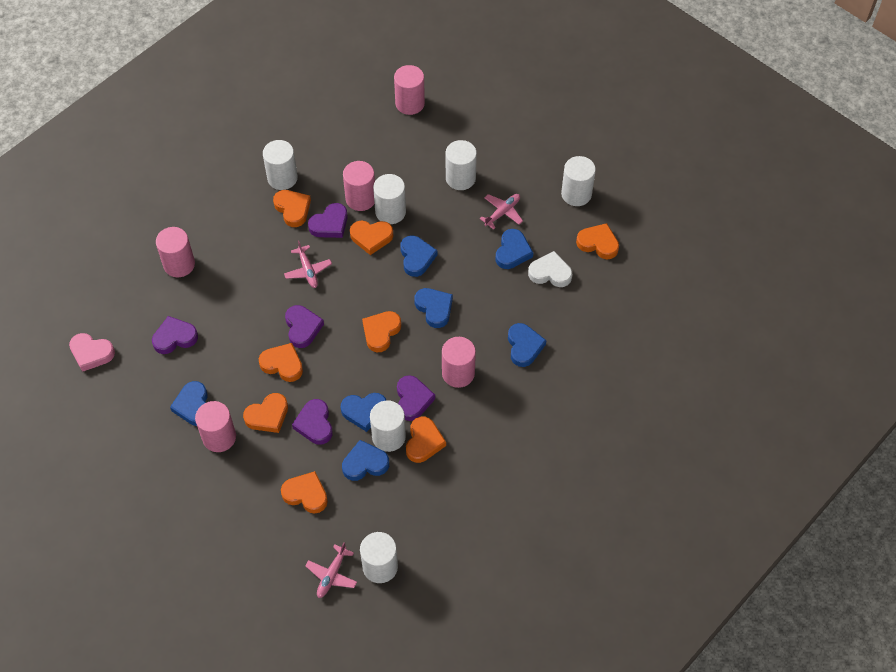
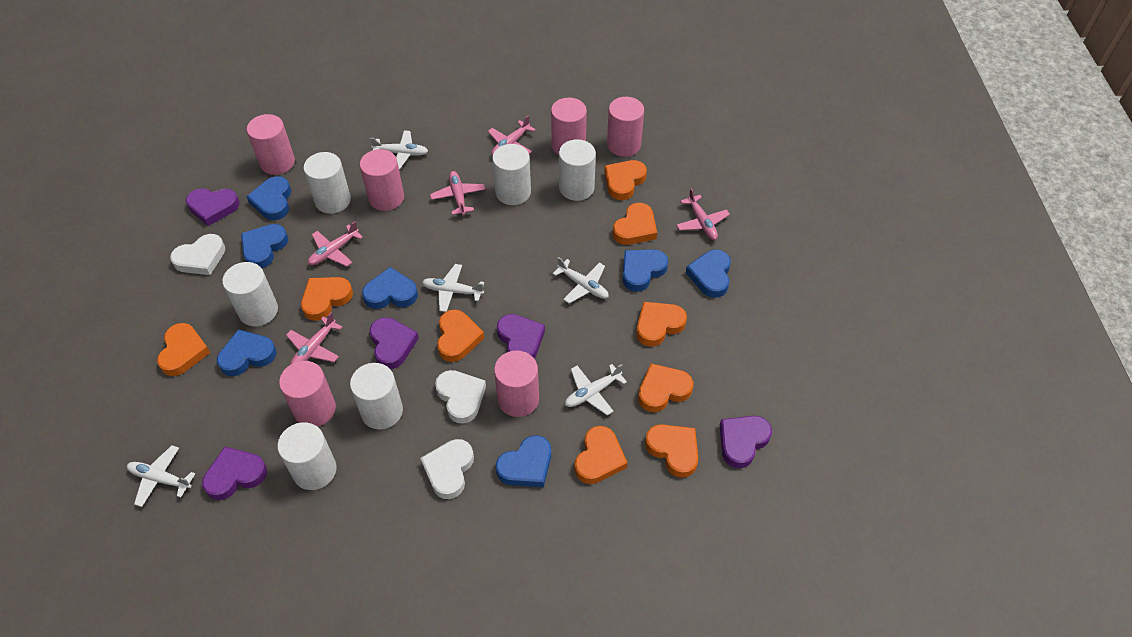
orange heart: 8 -> 9
pink cylinder: 5 -> 6
pink heart: 1 -> 0
pink plane: 3 -> 5
white heart: 1 -> 3
white plane: 0 -> 5

